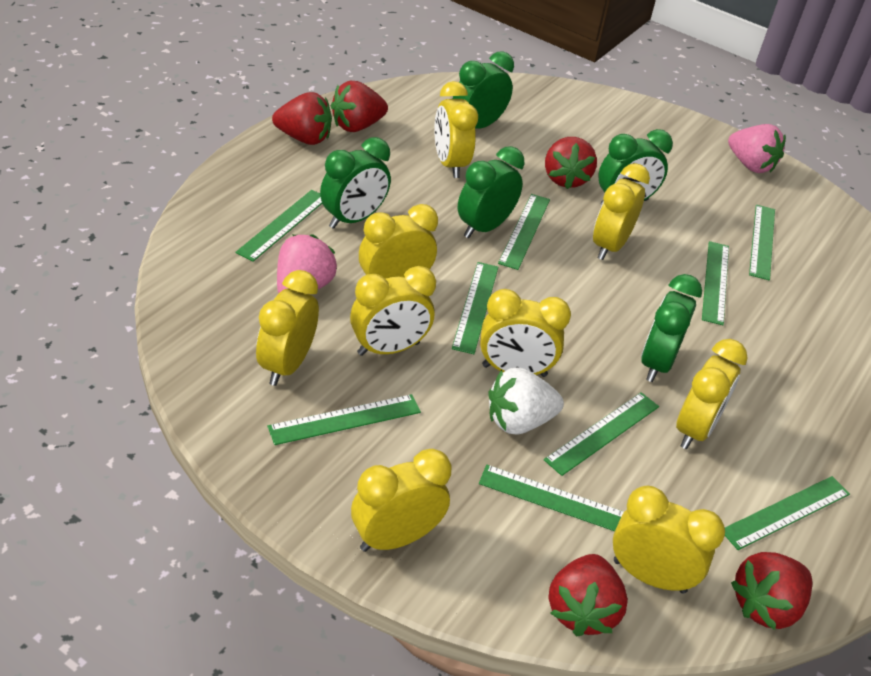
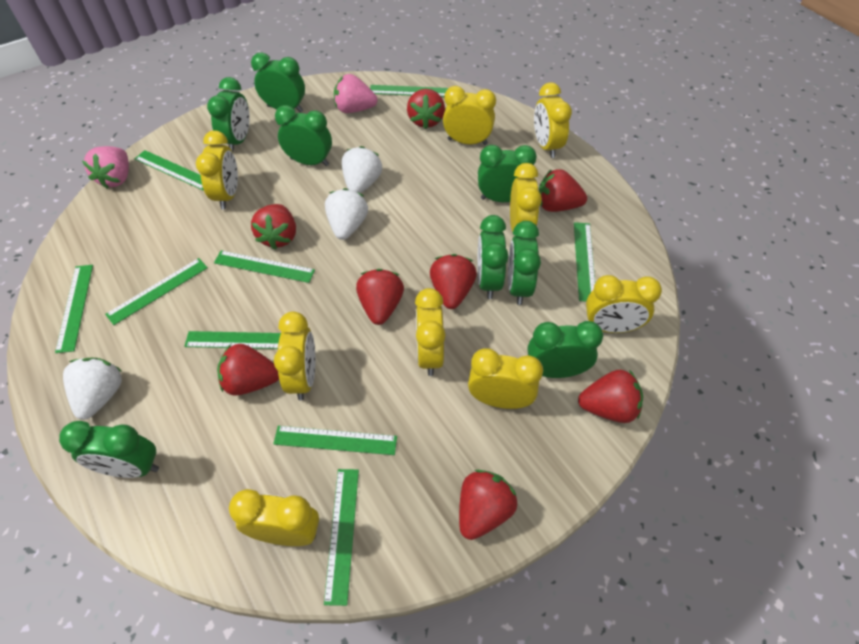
green clock: 5 -> 8
red strawberry: 5 -> 8
white strawberry: 1 -> 3

